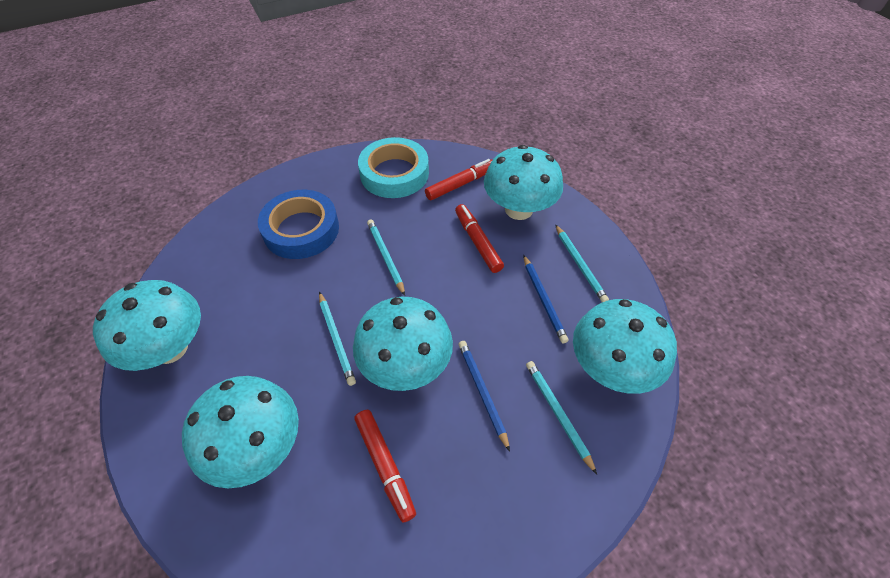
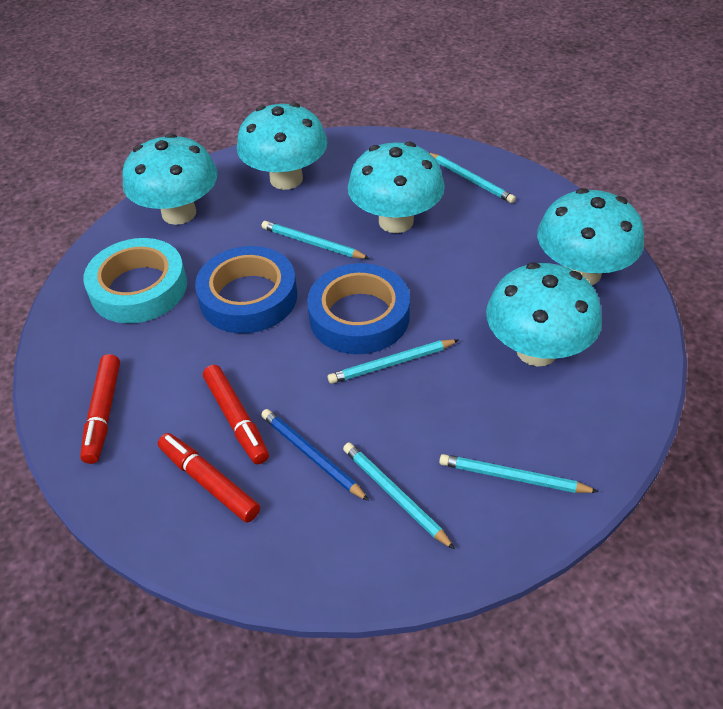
blue pencil: 2 -> 1
blue tape: 1 -> 2
turquoise pencil: 4 -> 5

